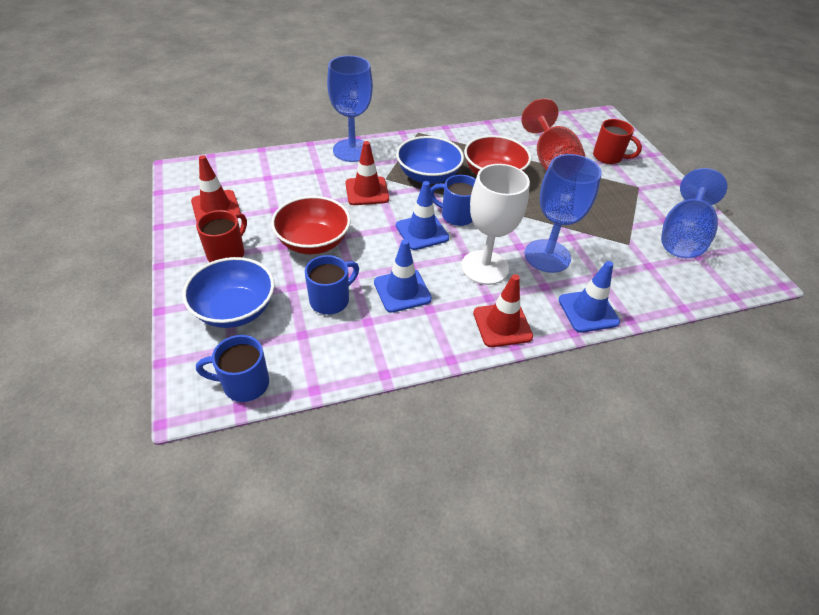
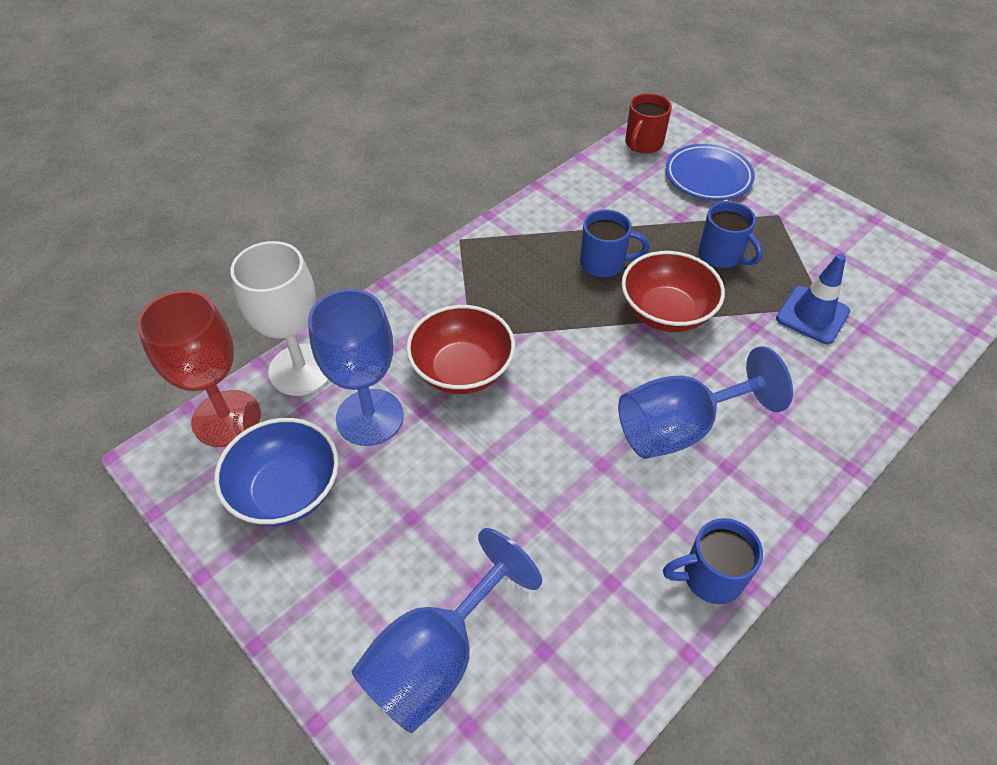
blue bowl: 2 -> 1
blue plate: 0 -> 1
blue traffic cone: 3 -> 1
red mug: 2 -> 1
red traffic cone: 3 -> 0

